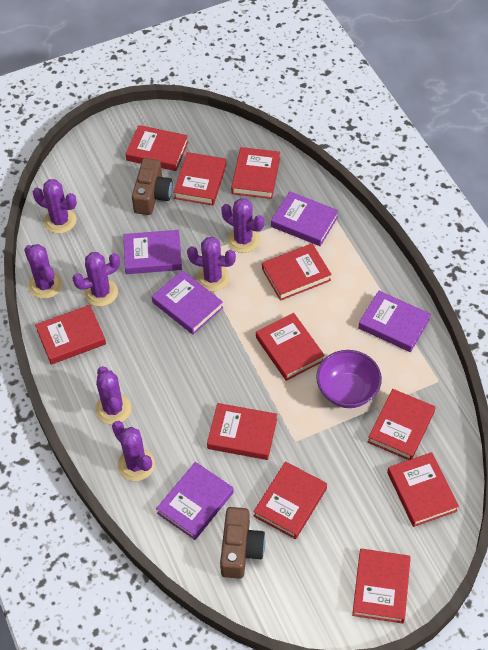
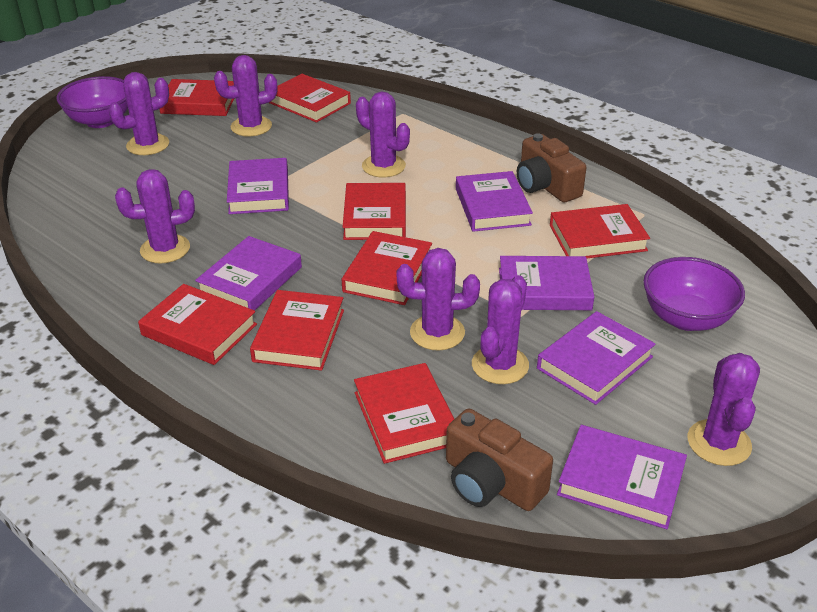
purple book: 5 -> 6
purple bowl: 1 -> 2
red book: 11 -> 8

